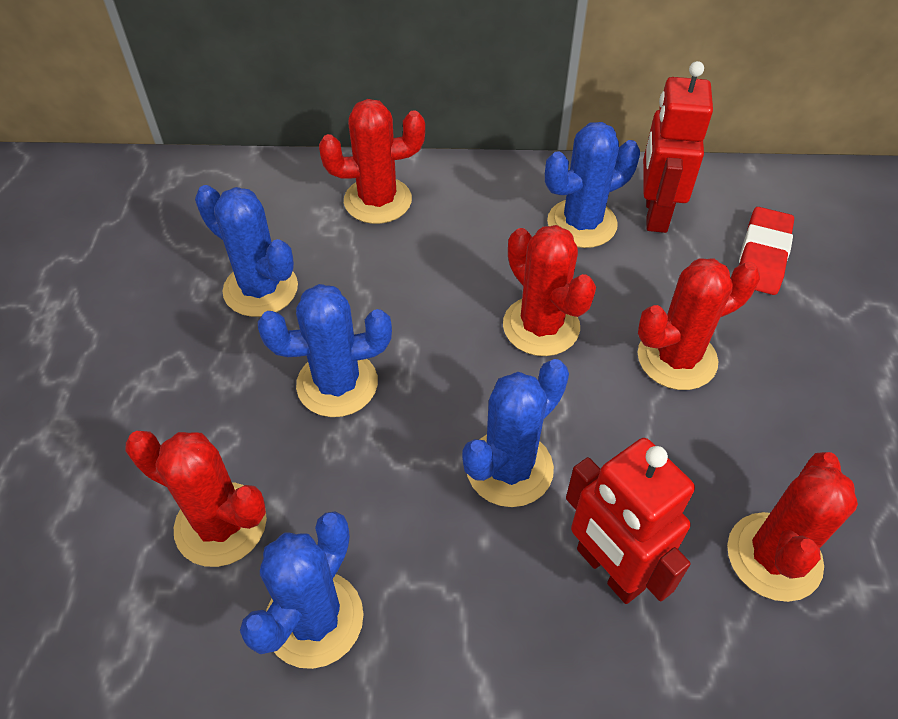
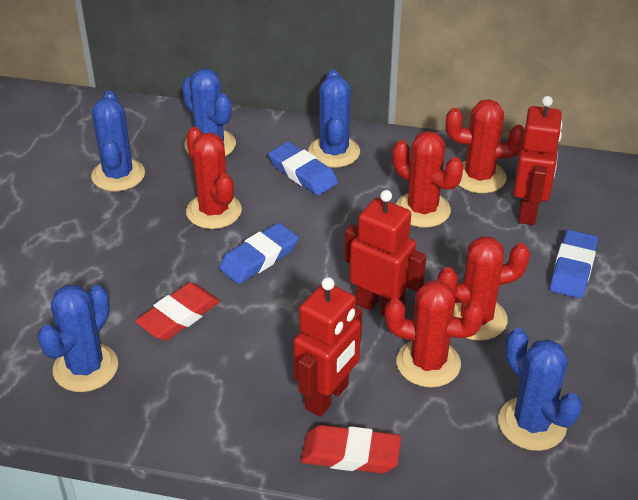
blue eraser: 0 -> 3
red eraser: 1 -> 2
red robot: 2 -> 3

